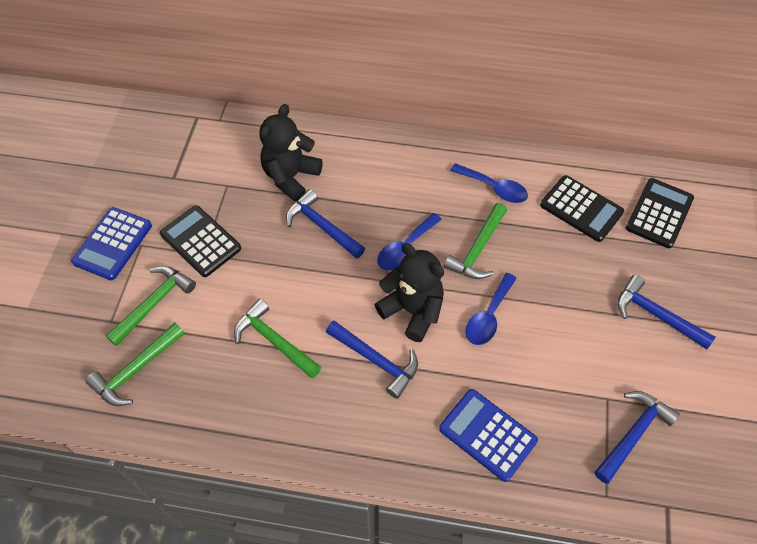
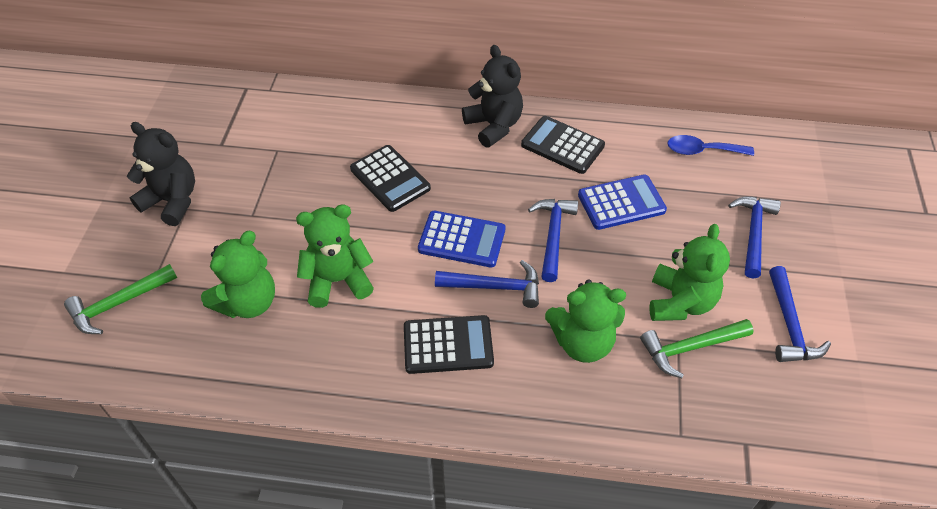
blue spoon: 3 -> 1
green hammer: 4 -> 2
green teddy bear: 0 -> 4

